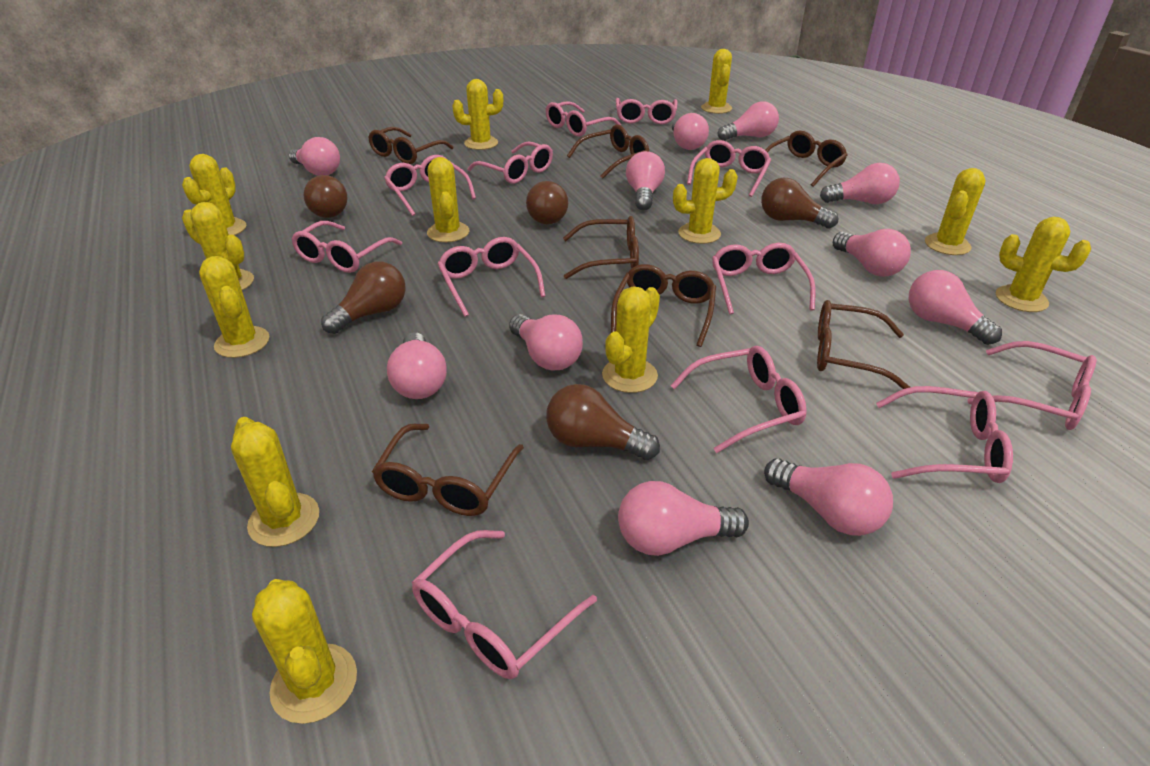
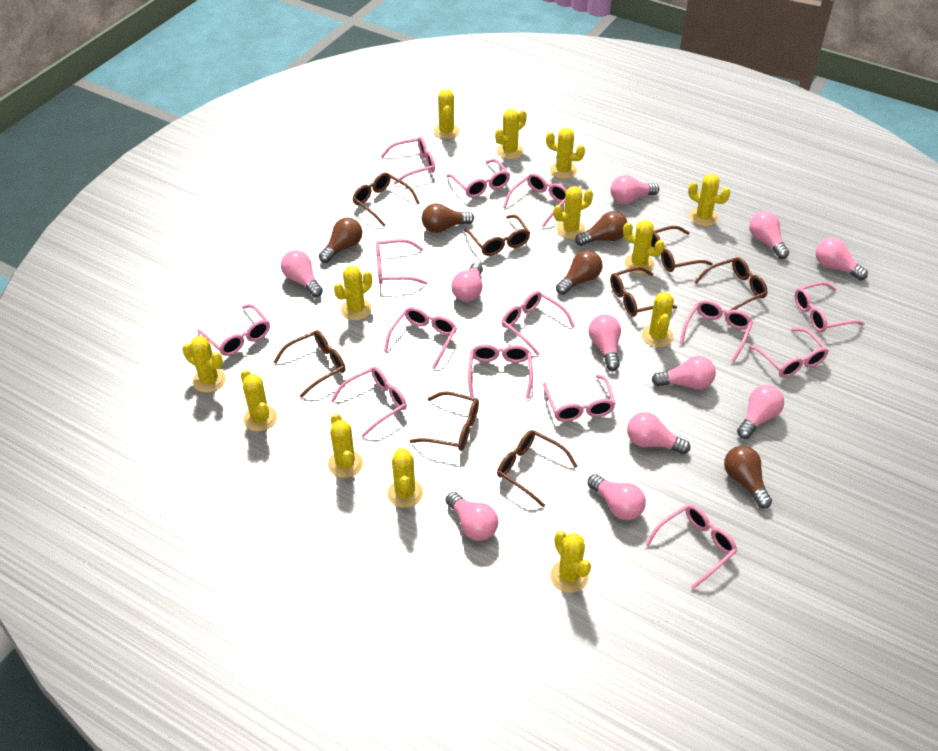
brown glasses: 7 -> 8
pink glasses: 12 -> 14
yellow cactus: 12 -> 13

